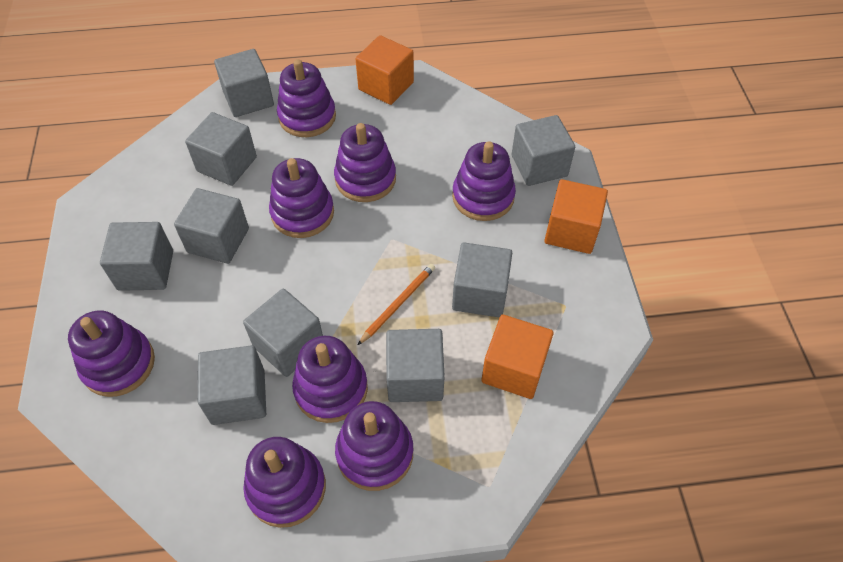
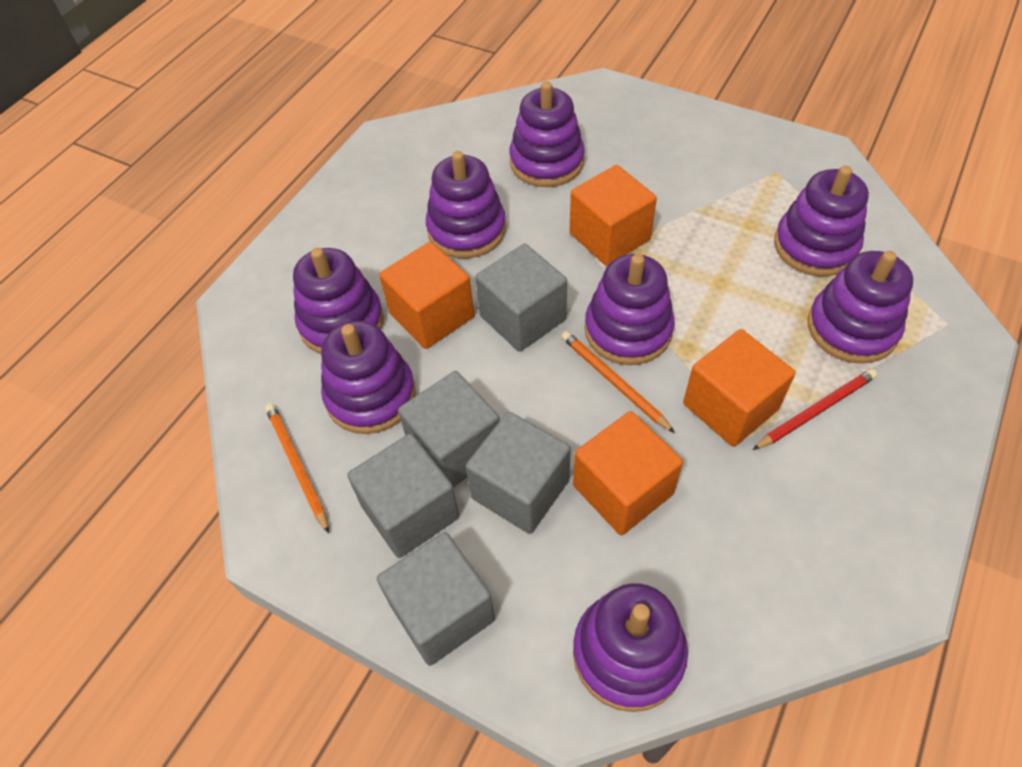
grey cube: 9 -> 5
orange cube: 3 -> 4
orange pencil: 1 -> 2
red pencil: 0 -> 1

